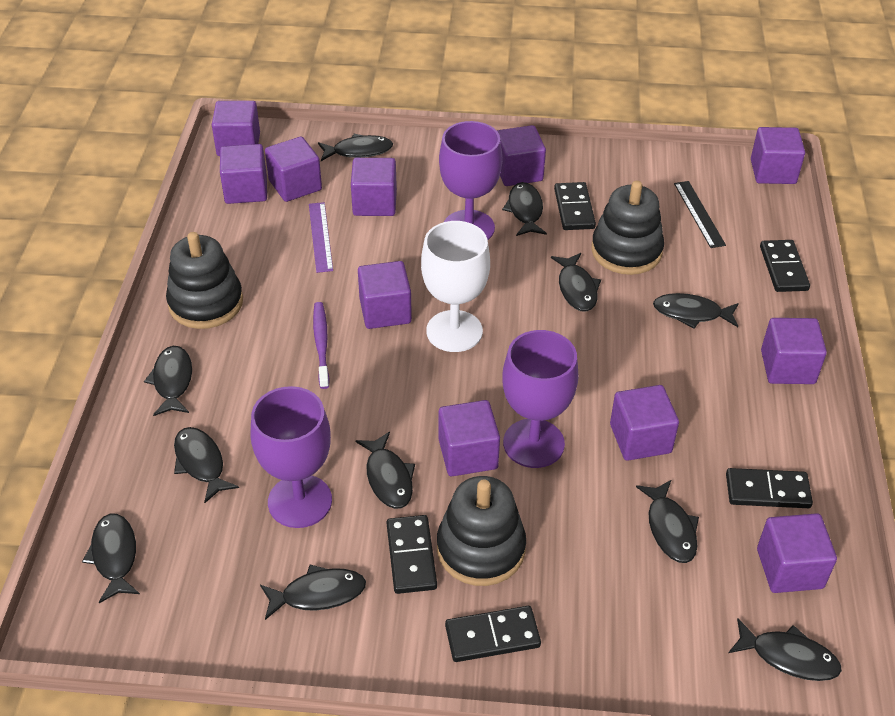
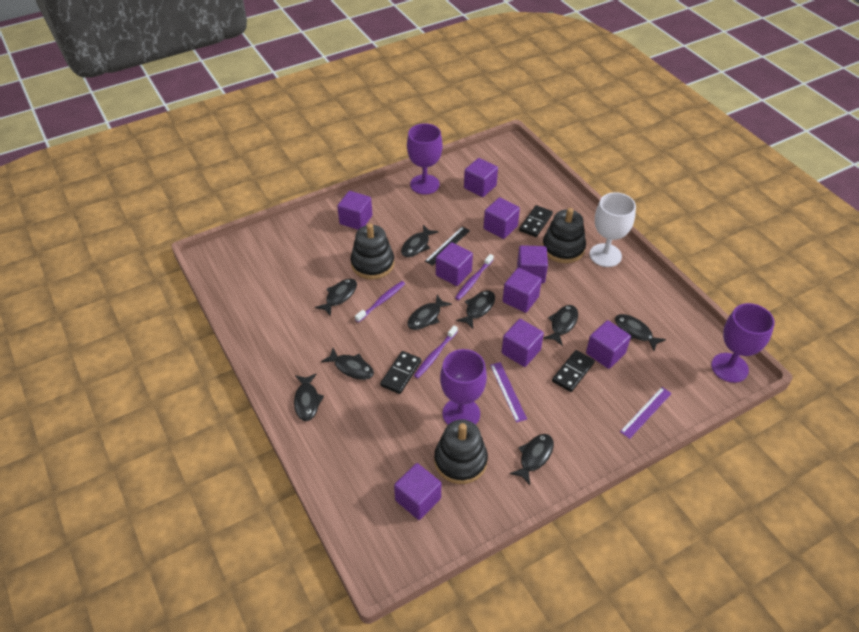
black domino: 5 -> 3
black fish: 11 -> 9
purple cube: 11 -> 9
purple ruler: 1 -> 2
purple toothbrush: 1 -> 3

